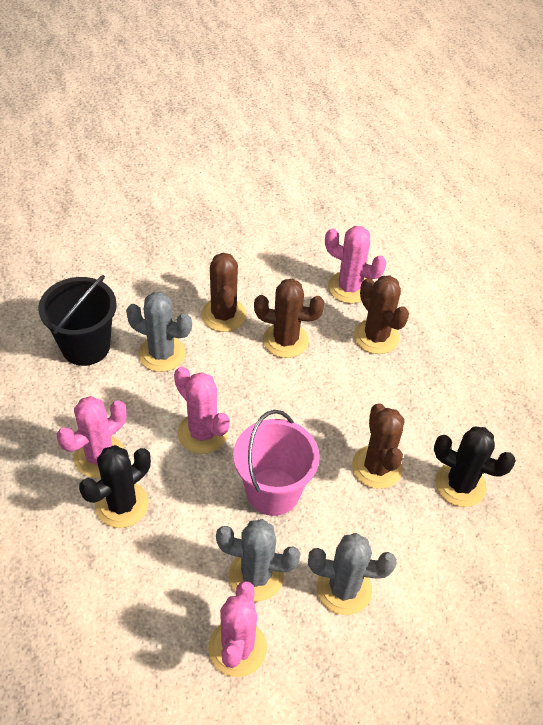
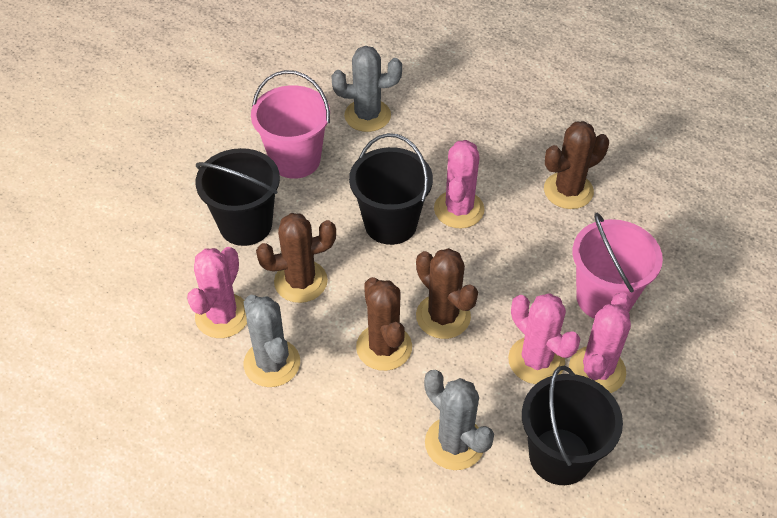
black bucket: 1 -> 3
black cactus: 2 -> 0
pink bucket: 1 -> 2

